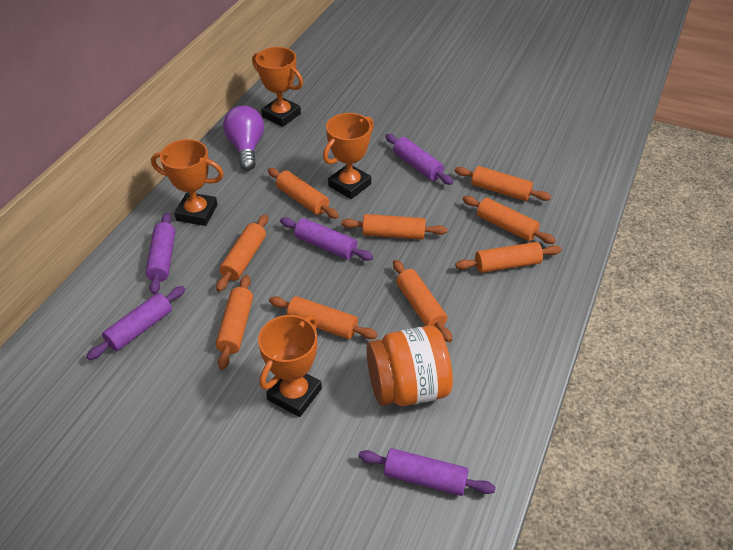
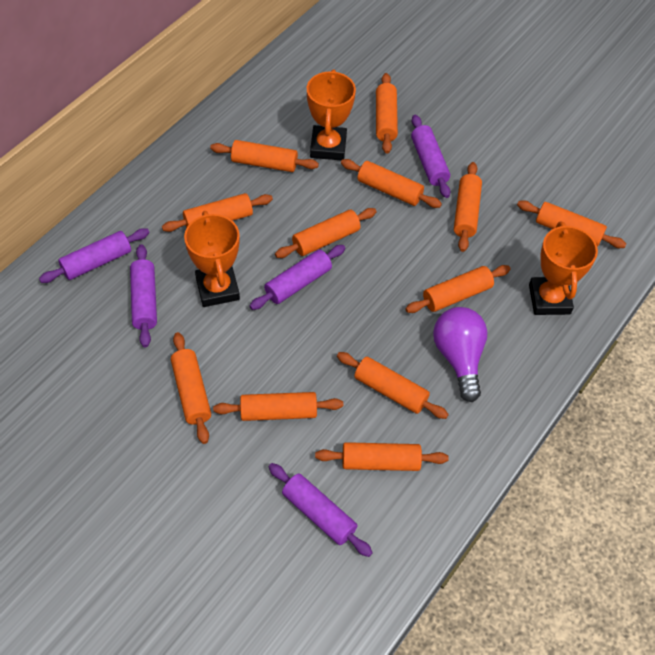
orange jar: 1 -> 0
orange rolling pin: 9 -> 12
orange trophy: 4 -> 3

